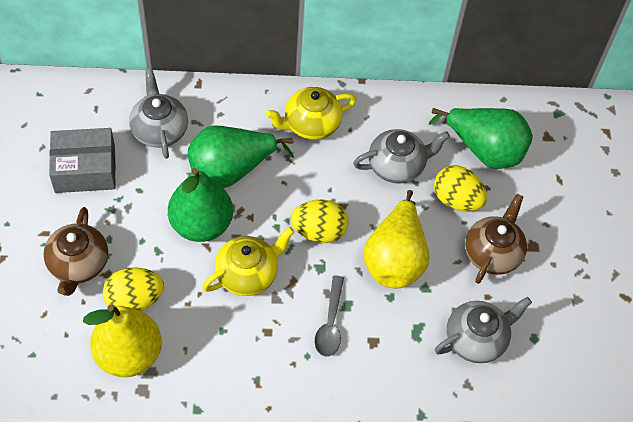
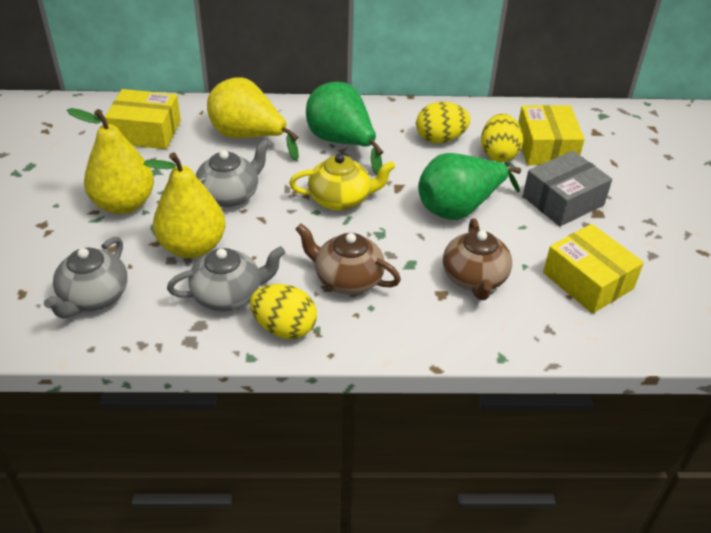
green pear: 3 -> 2
grey spoon: 1 -> 0
yellow box: 0 -> 3
yellow pear: 2 -> 3
yellow teapot: 2 -> 1

